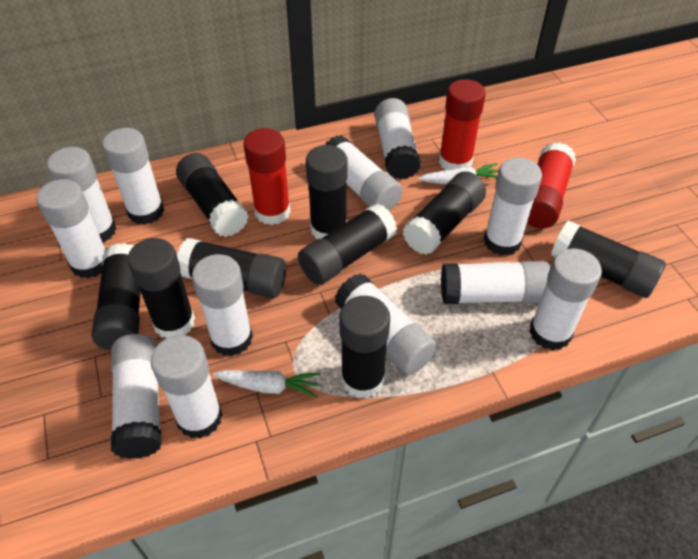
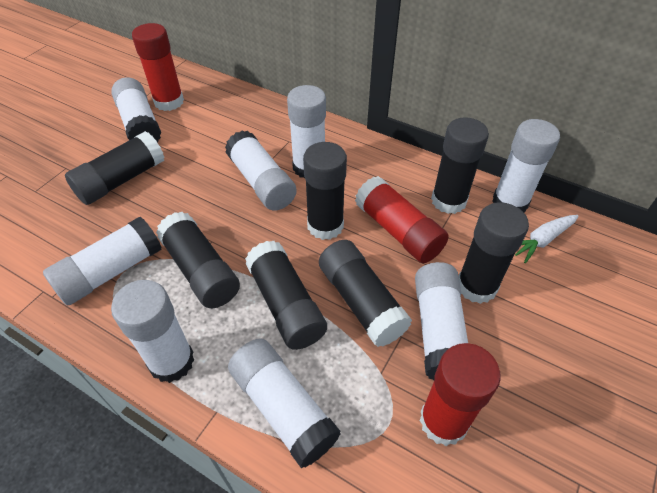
black glue stick: 9 -> 7
white carrot: 2 -> 1
white glue stick: 12 -> 8

